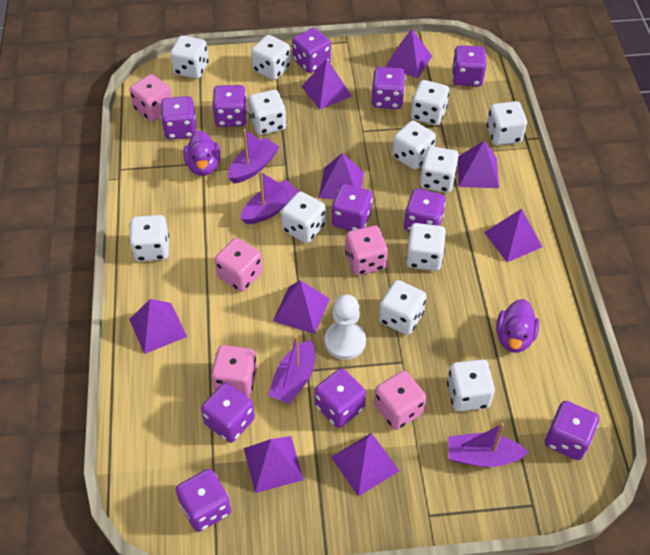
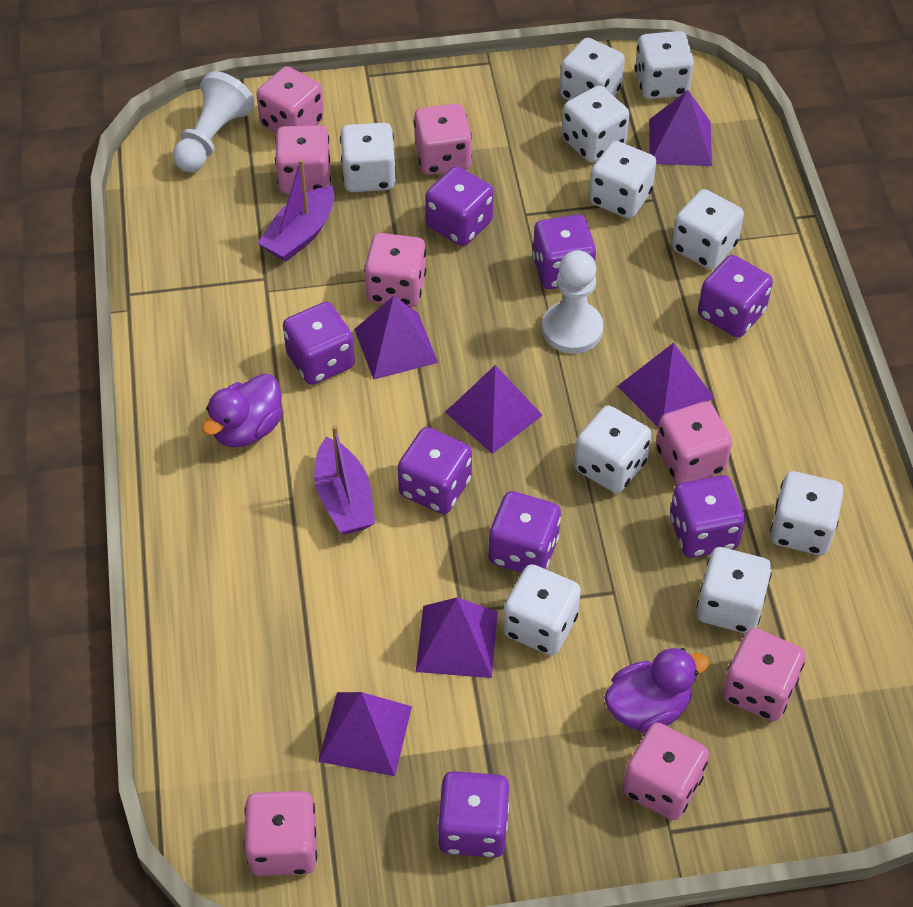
pink dice: 5 -> 8
purple boat: 4 -> 2
purple dice: 11 -> 8
purple pyramid: 9 -> 6
white dice: 12 -> 10
white pawn: 1 -> 2

